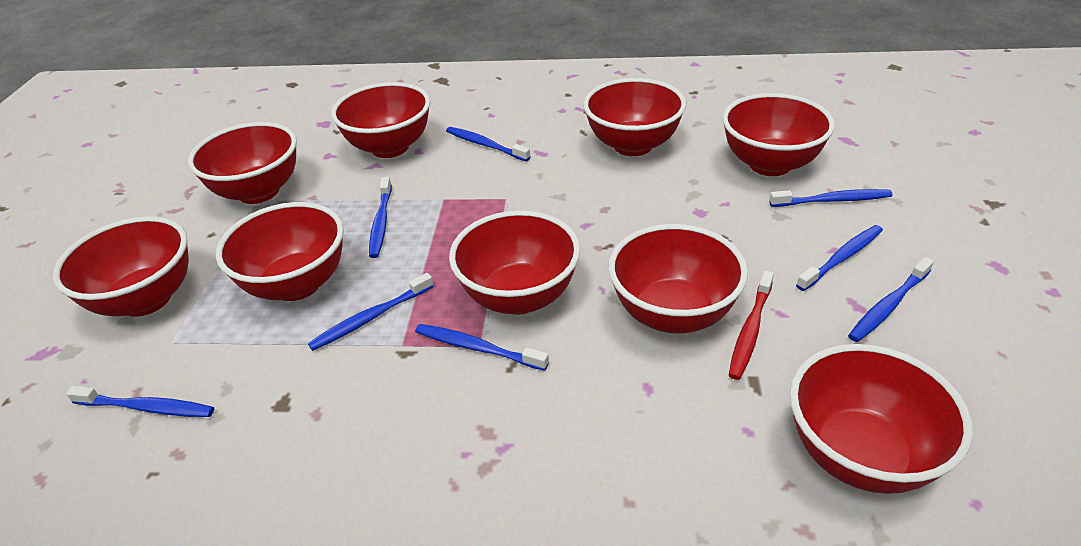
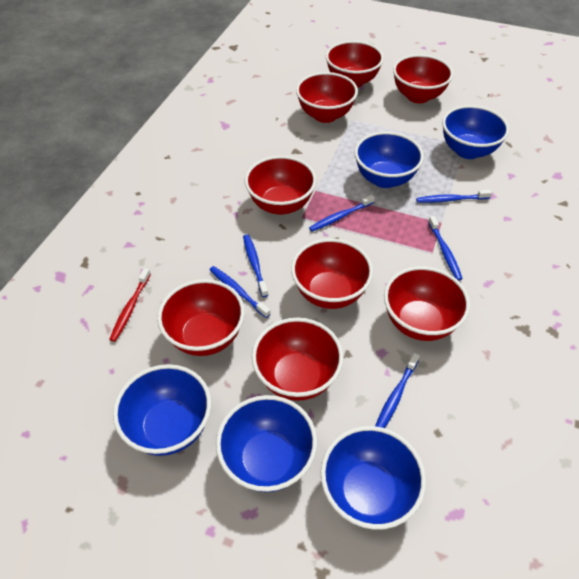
blue bowl: 0 -> 5
blue toothbrush: 8 -> 6
red bowl: 9 -> 8

